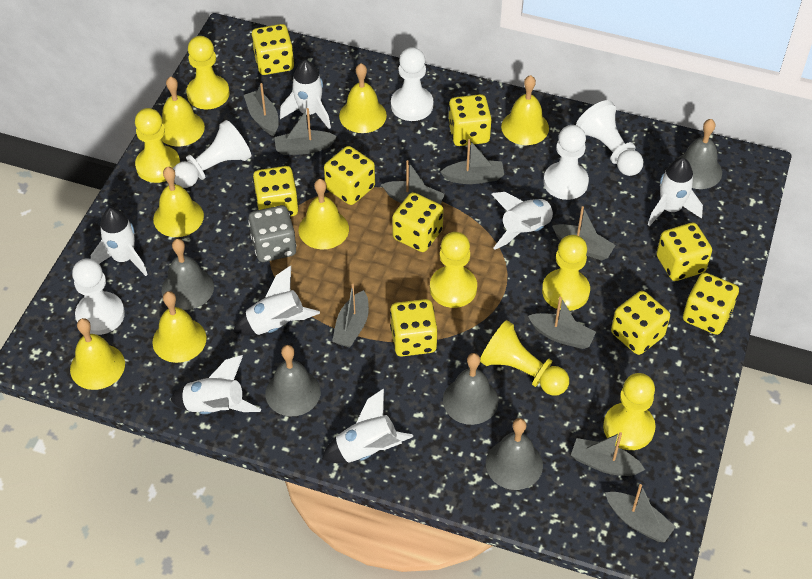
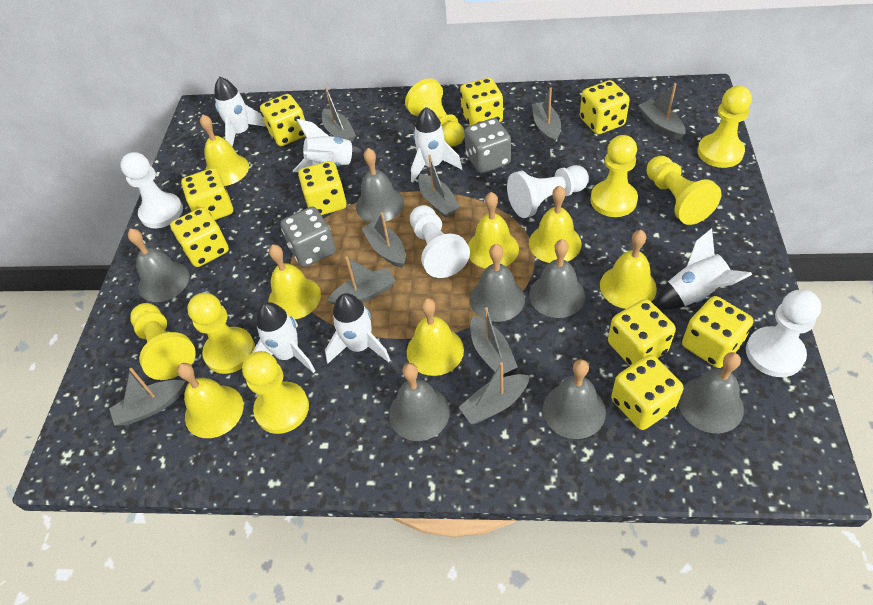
grey bell: 5 -> 7
grey dice: 1 -> 2
white pawn: 5 -> 4
white rocket: 7 -> 6
yellow pawn: 6 -> 7

